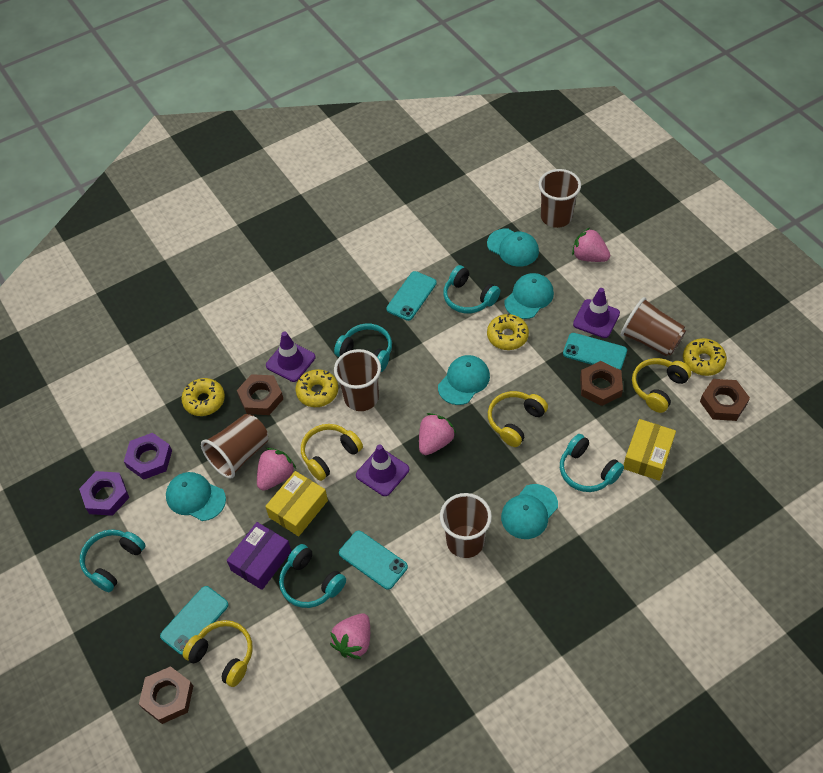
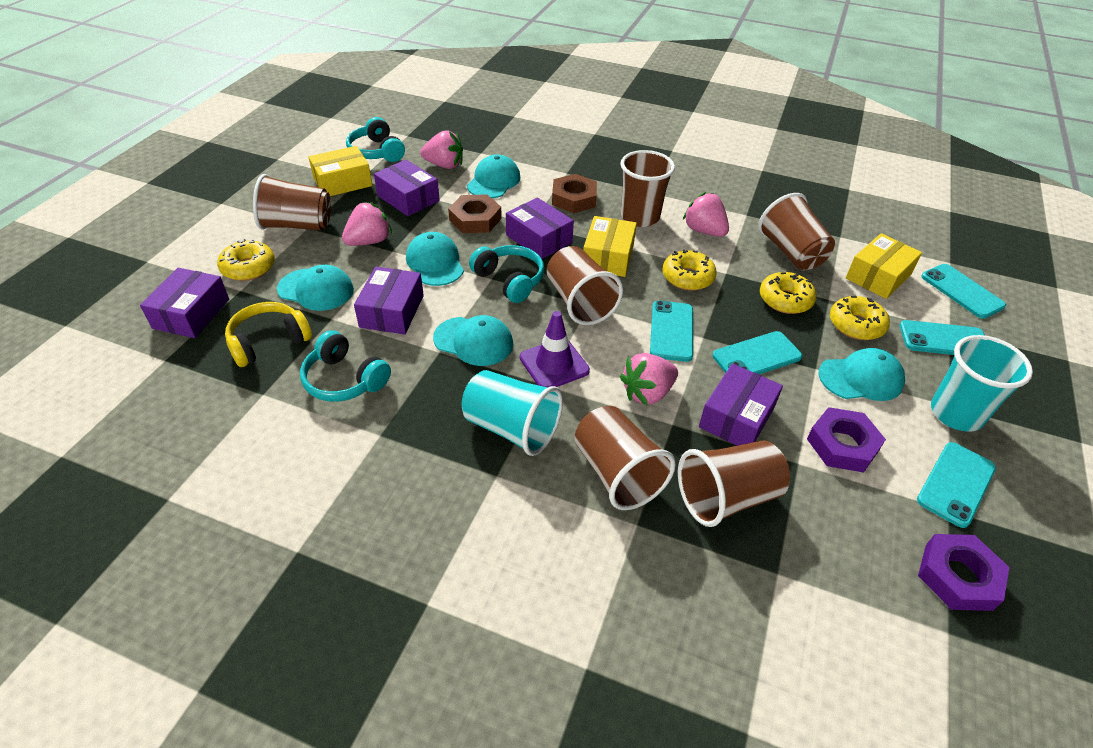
brown cup: 5 -> 6
brown nut: 4 -> 2
purple box: 1 -> 5
purple traffic cone: 3 -> 1
turquoise cup: 0 -> 2
turquoise headphones: 5 -> 3
turquoise phone: 4 -> 5
yellow box: 2 -> 3
yellow headphones: 4 -> 1

